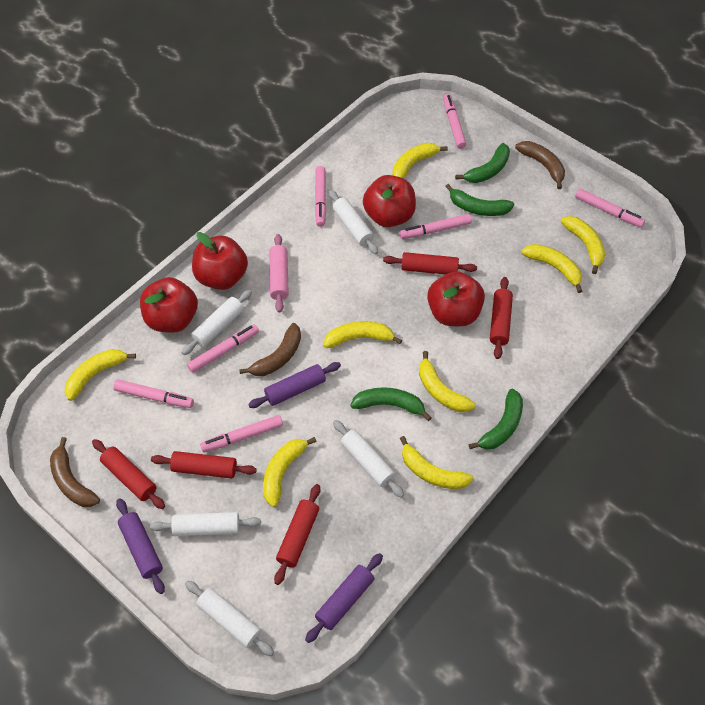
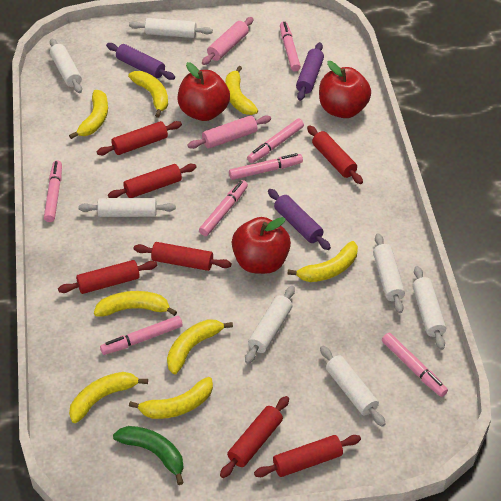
brown banana: 3 -> 0
green banana: 4 -> 1
pink rolling pin: 1 -> 2
red apple: 4 -> 3
red rolling pin: 5 -> 7
white rolling pin: 5 -> 7

